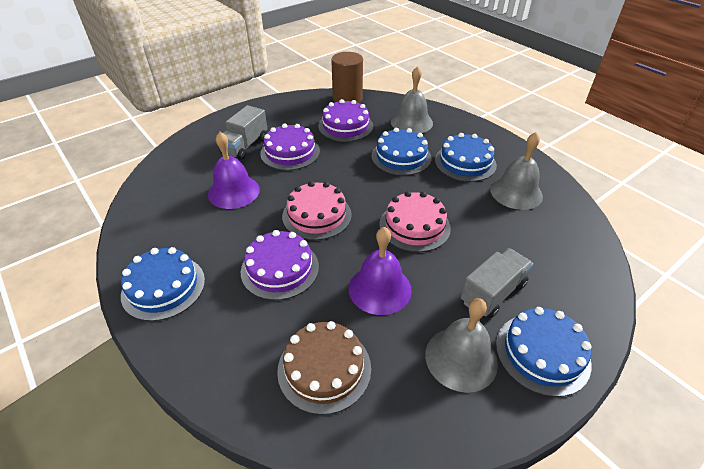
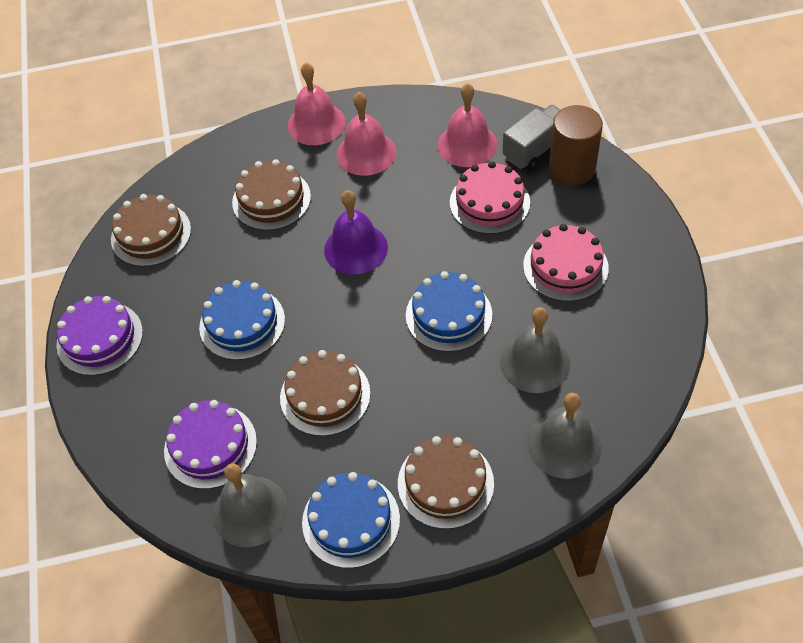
blue cake: 4 -> 3
brown cake: 1 -> 4
grey truck: 2 -> 1
pink bell: 0 -> 3
purple bell: 2 -> 1
purple cake: 3 -> 2

